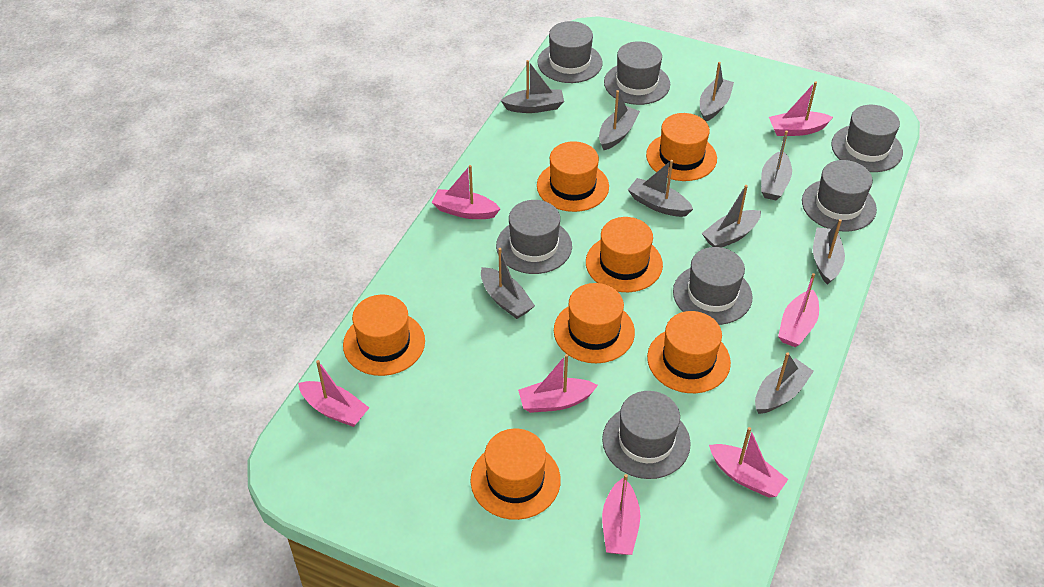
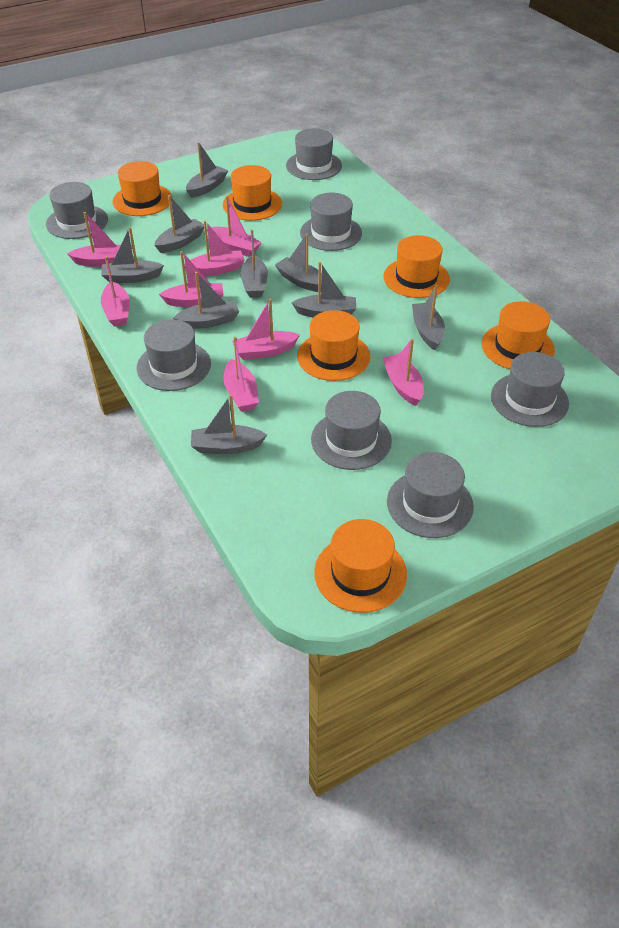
orange hat: 7 -> 6
pink boat: 7 -> 8

